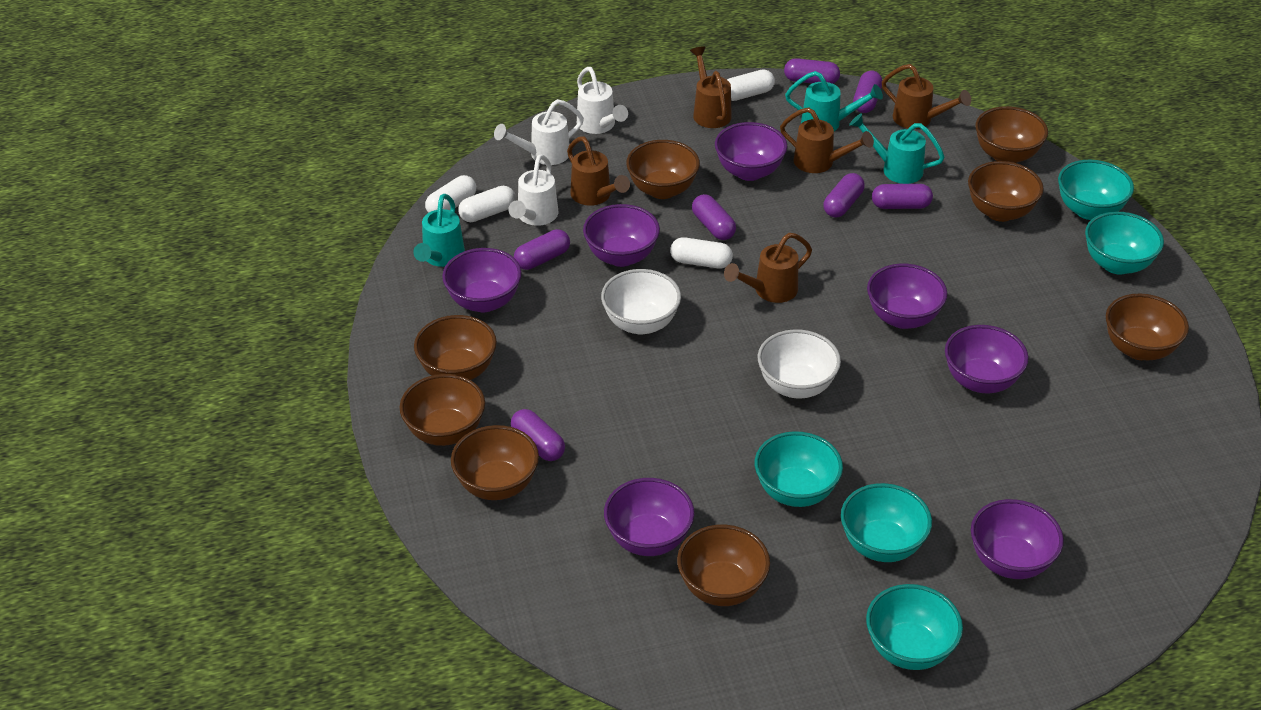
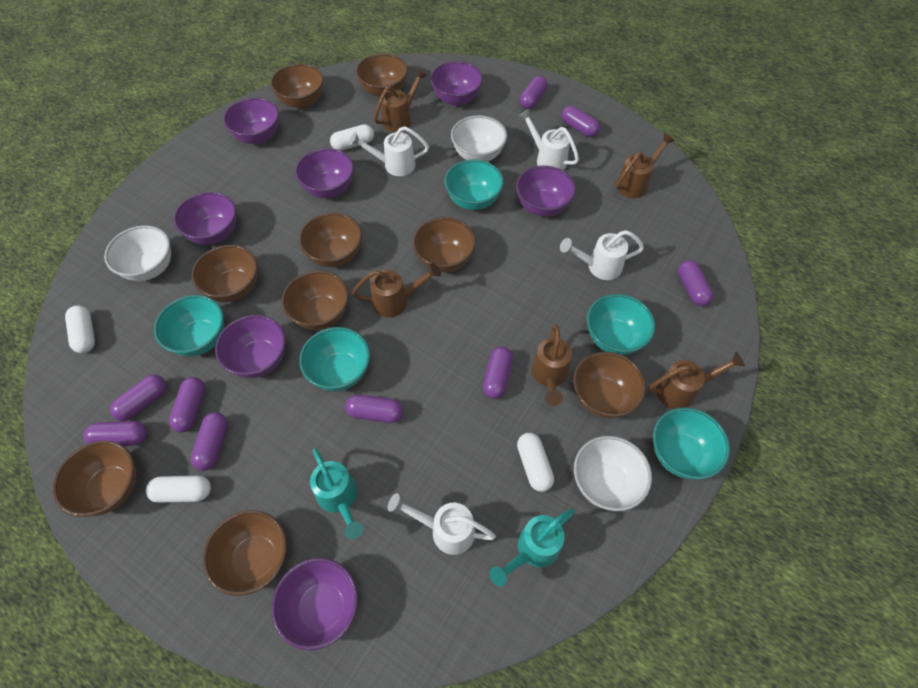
brown bowl: 8 -> 9
purple capsule: 7 -> 9
turquoise watering can: 3 -> 2
white bowl: 2 -> 3
white watering can: 3 -> 4

